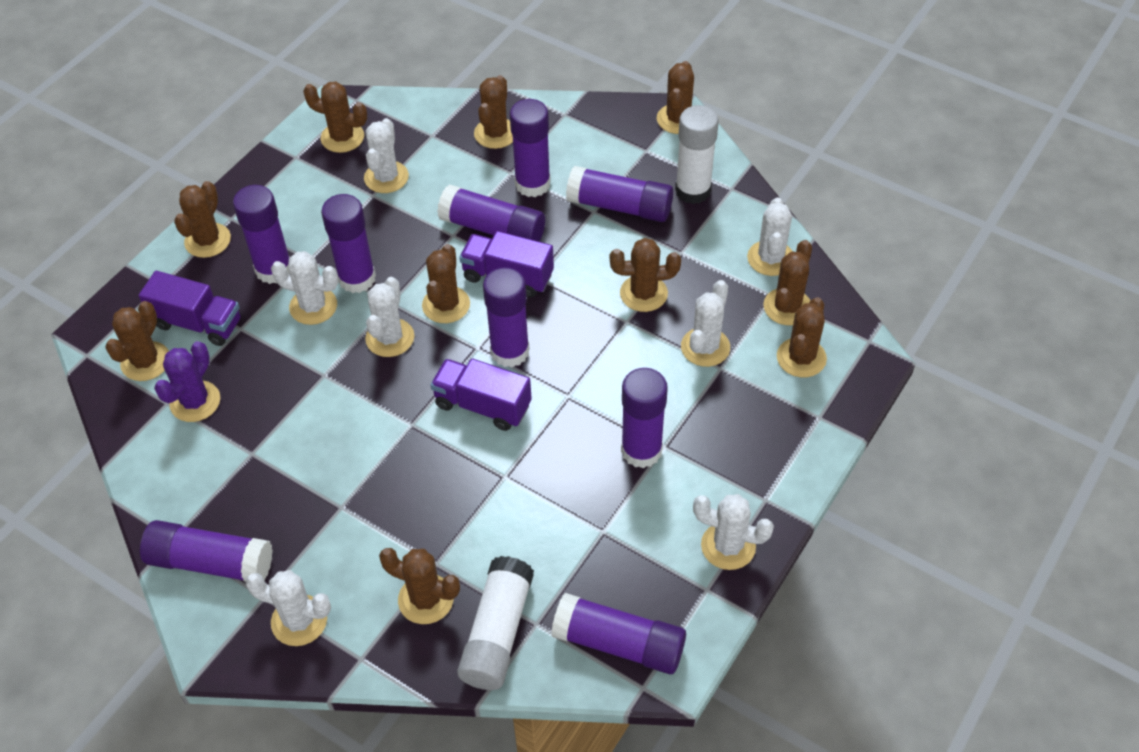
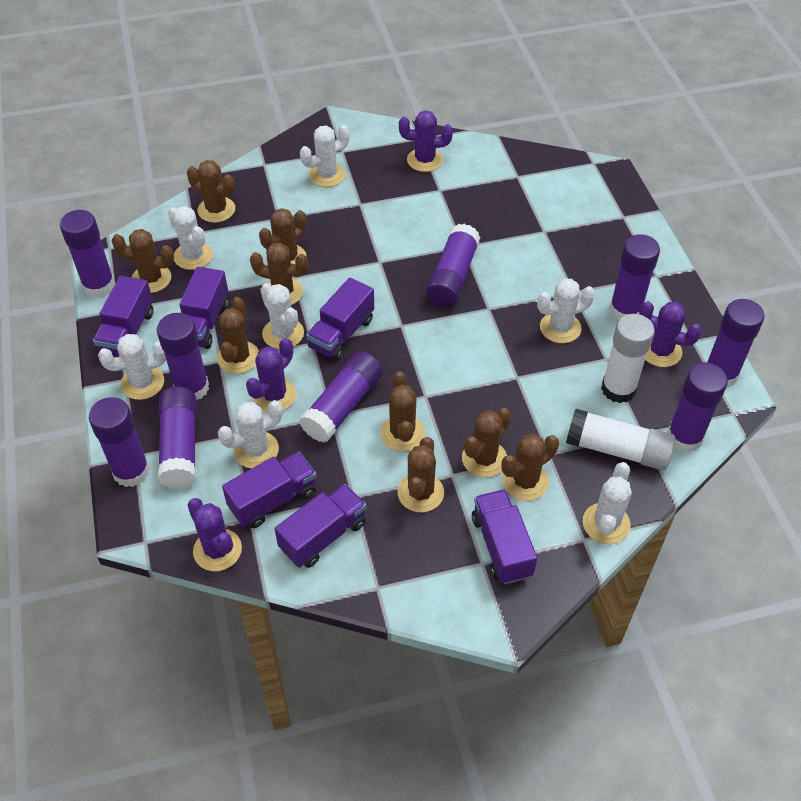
brown cactus: 10 -> 9
purple cactus: 1 -> 4
purple truck: 3 -> 6

